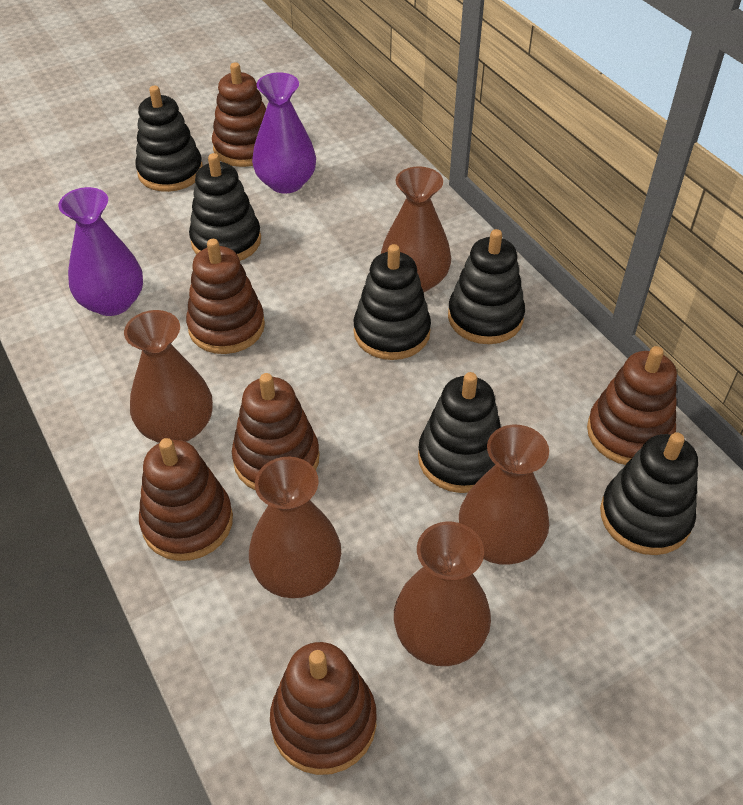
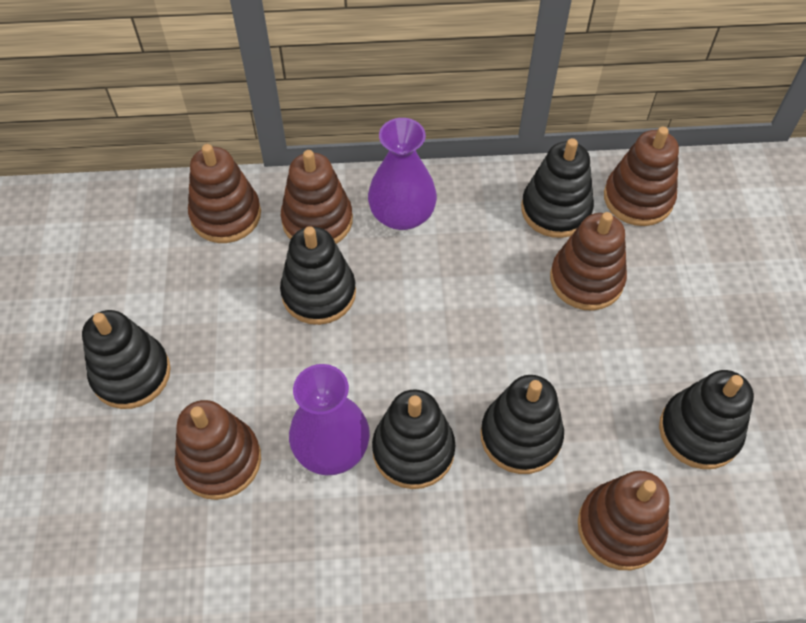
brown vase: 5 -> 0

